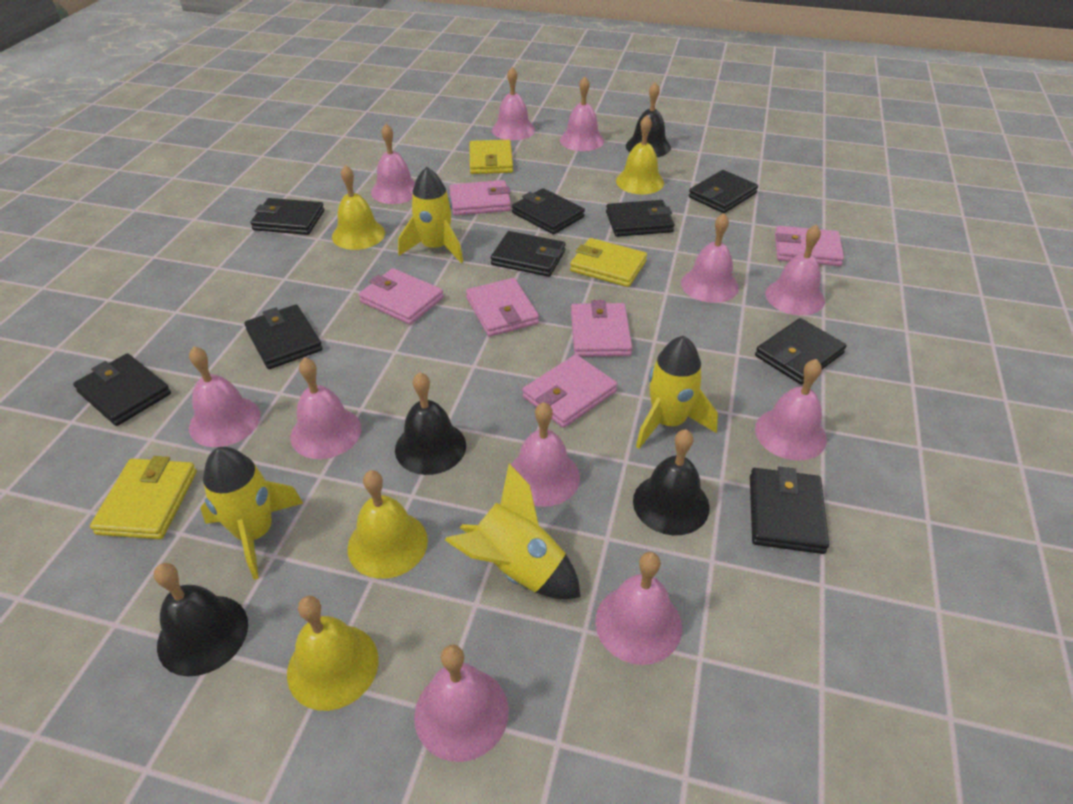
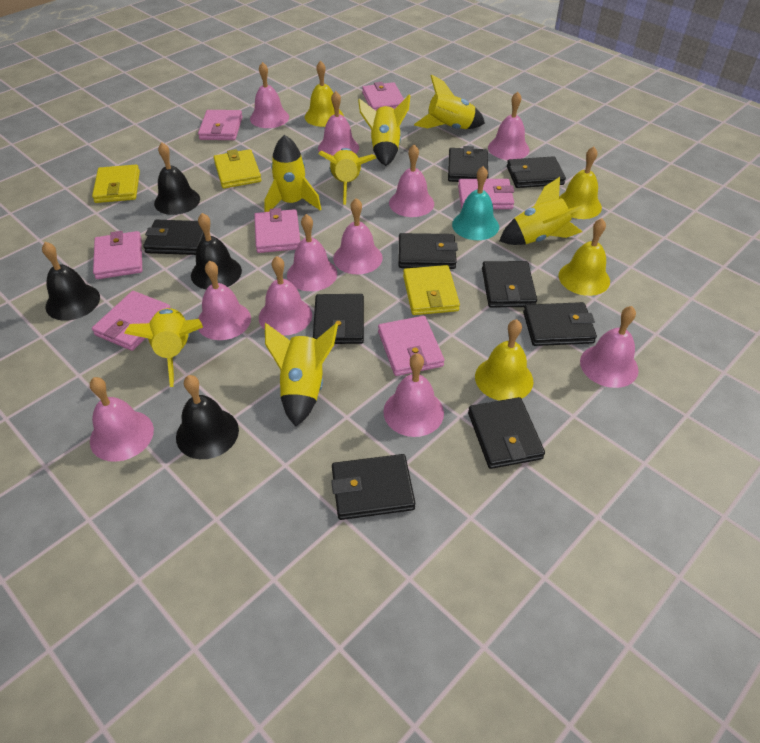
pink wallet: 6 -> 7
turquoise bell: 0 -> 1
yellow rocket: 4 -> 7

